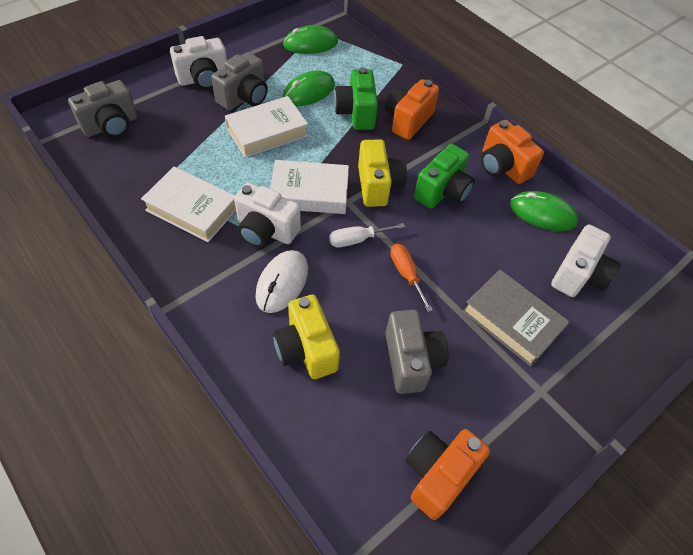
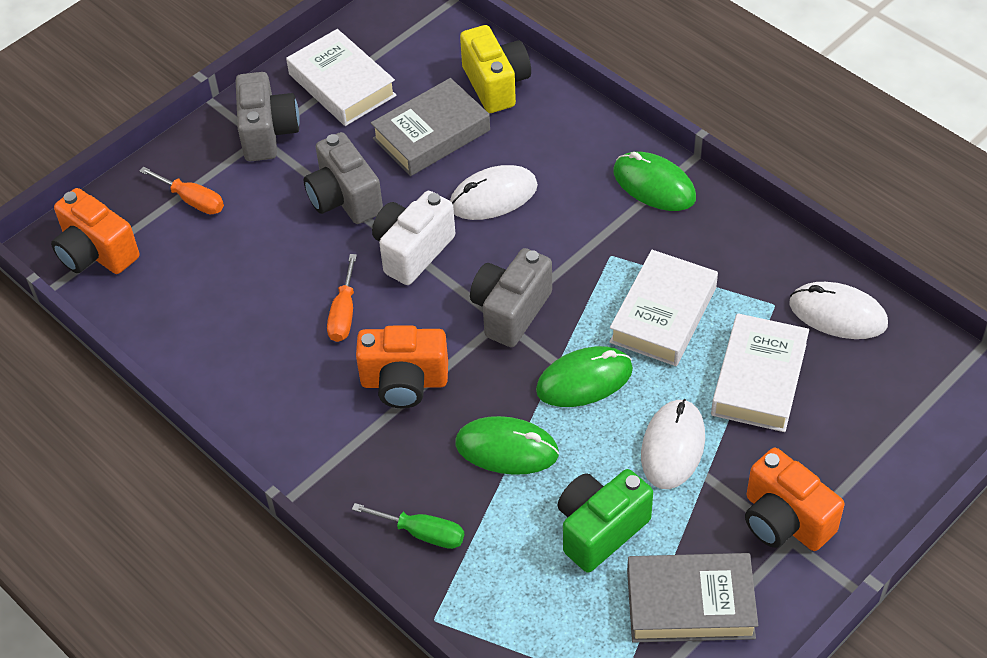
green camera: 2 -> 1
green screwdriver: 0 -> 1
grey book: 1 -> 2
orange screwdriver: 1 -> 2
white camera: 3 -> 1
white mouse: 1 -> 3
white screwdriver: 1 -> 0
yellow camera: 2 -> 1

